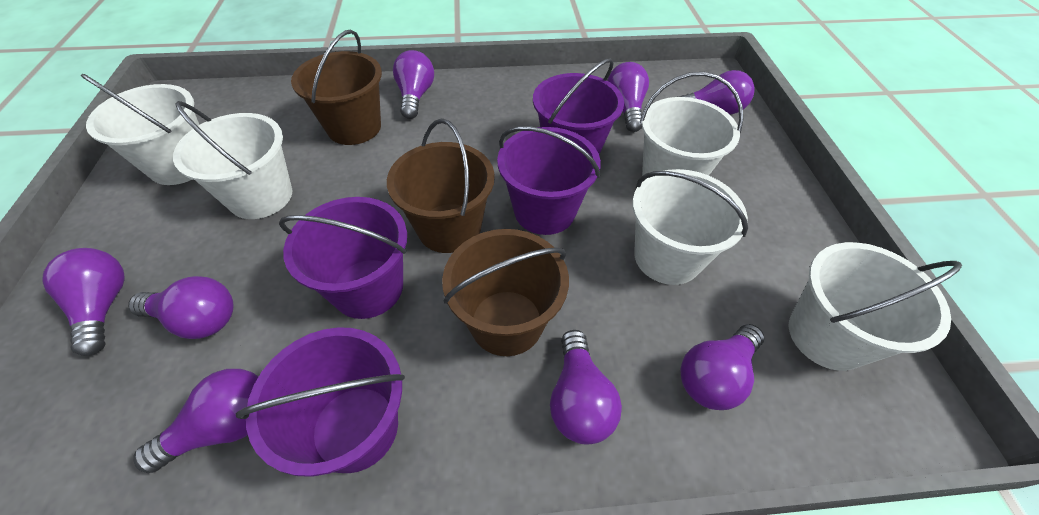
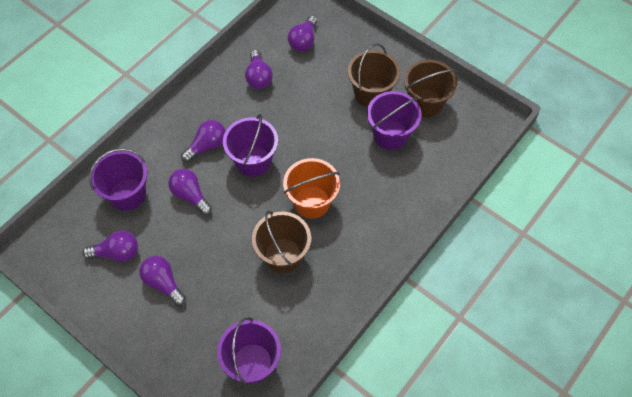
orange bucket: 0 -> 1
purple light bulb: 8 -> 6
white bucket: 5 -> 0

